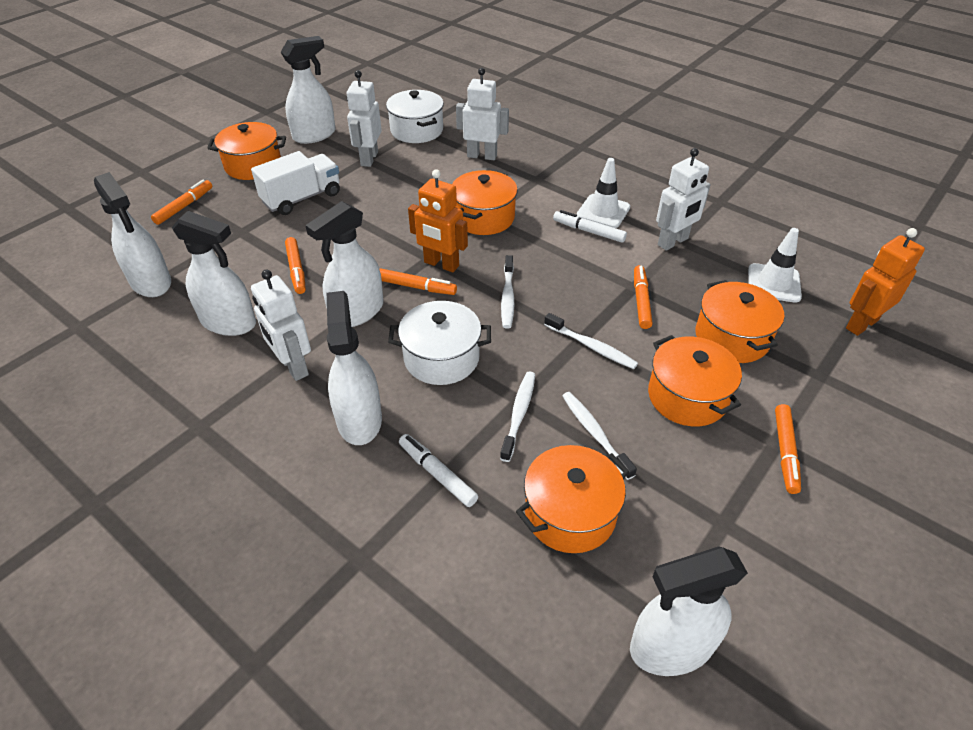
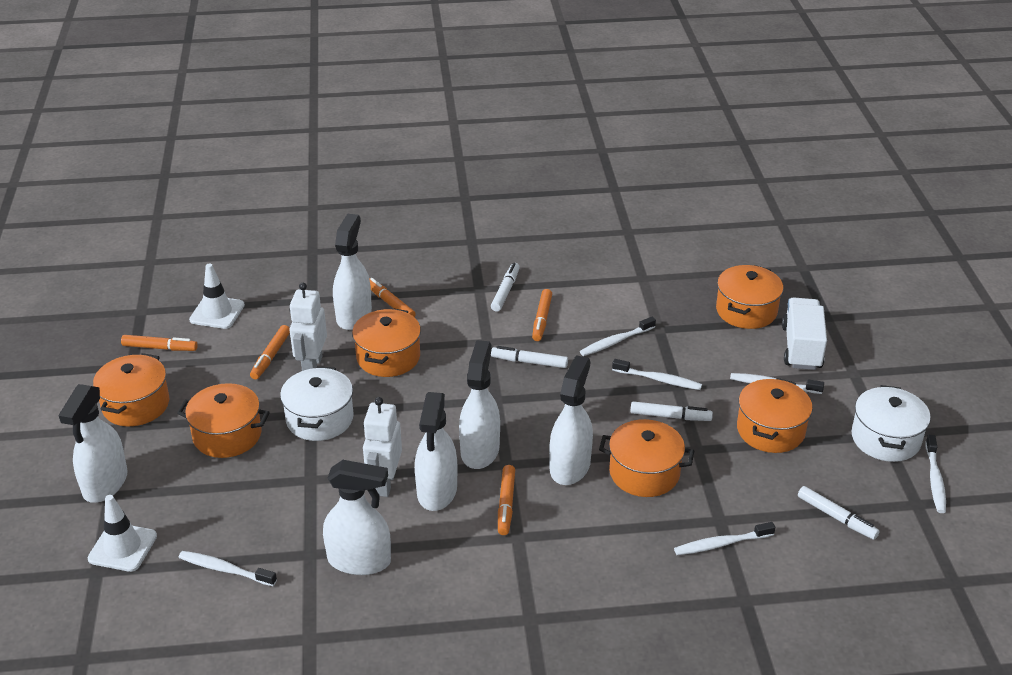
orange pot: 5 -> 6
orange robot: 2 -> 0
white marker: 2 -> 4
white robot: 4 -> 2
white toothbrush: 4 -> 6

